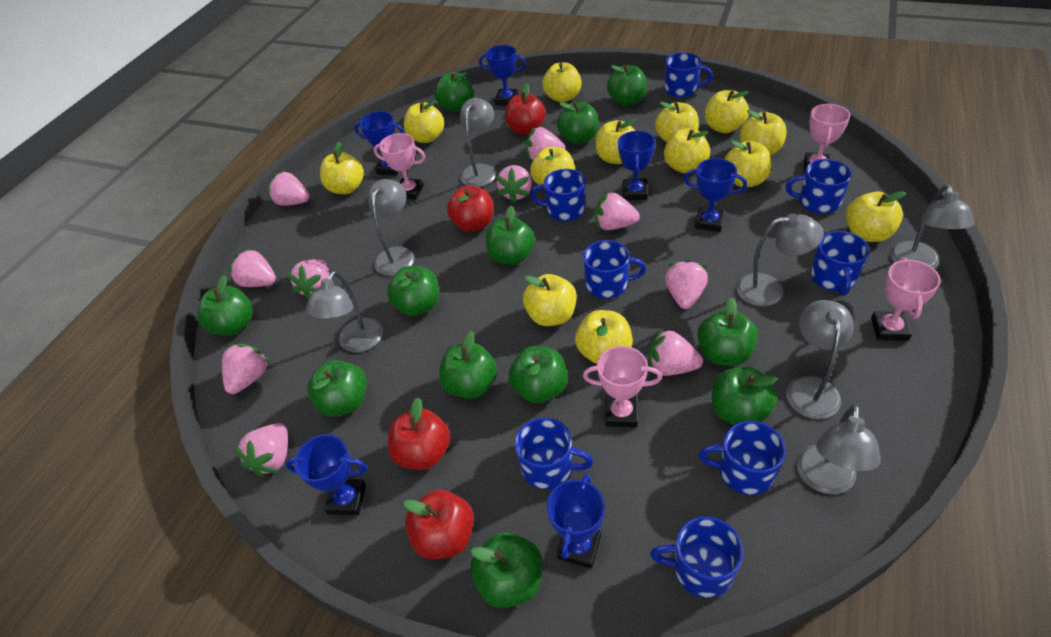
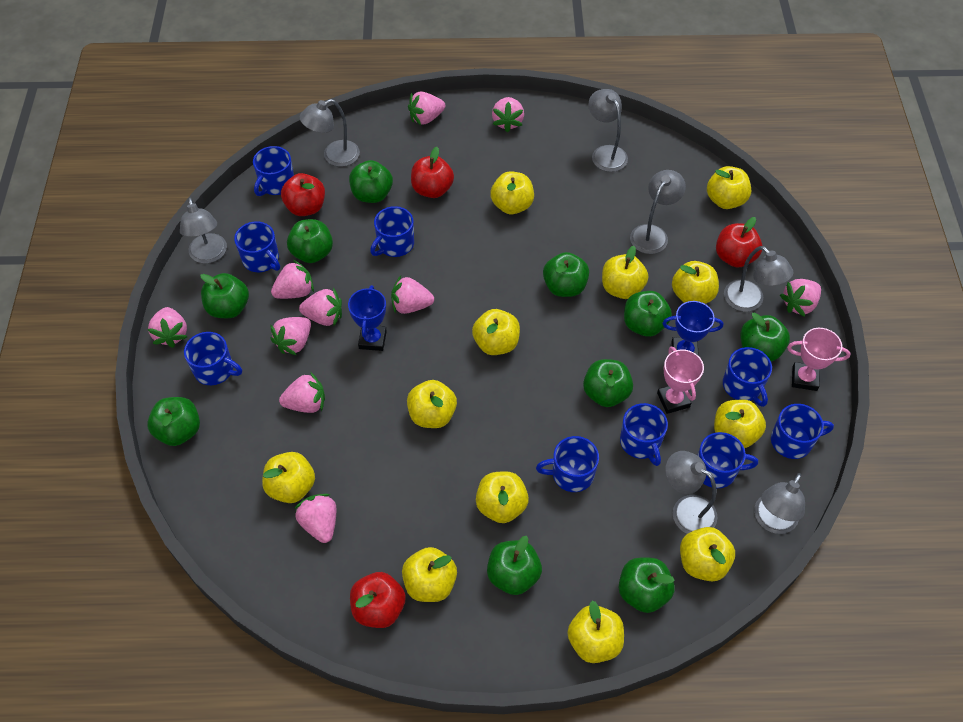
blue mug: 8 -> 9
blue trophy: 6 -> 2
green apple: 12 -> 10
pink trophy: 4 -> 2
yellow apple: 13 -> 12

